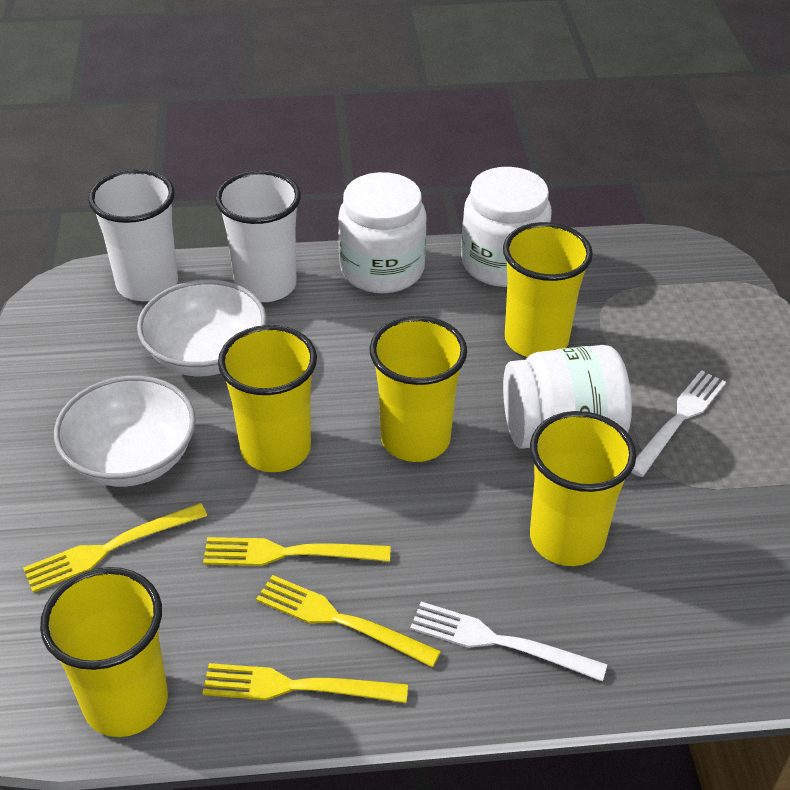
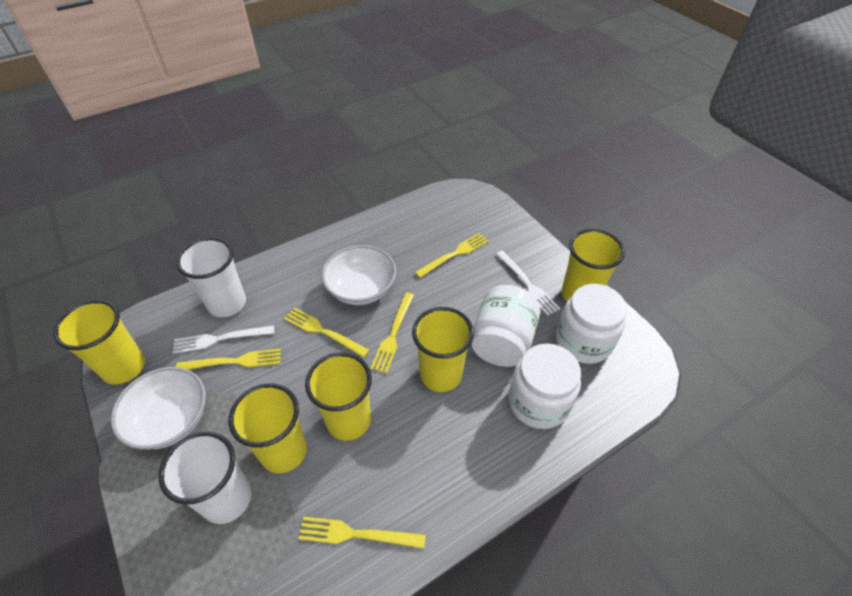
yellow fork: 4 -> 5

